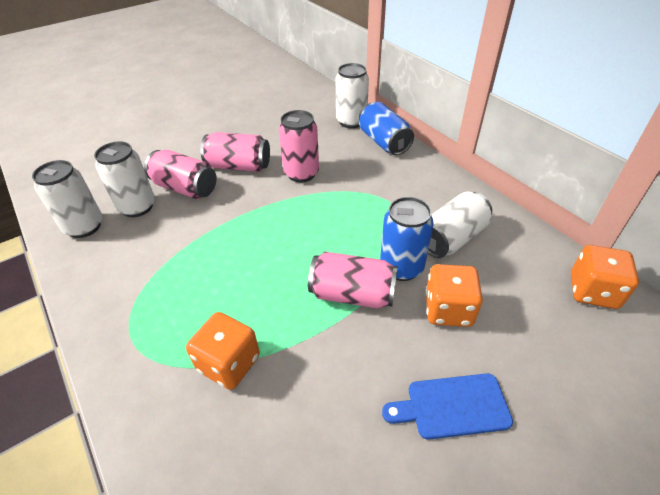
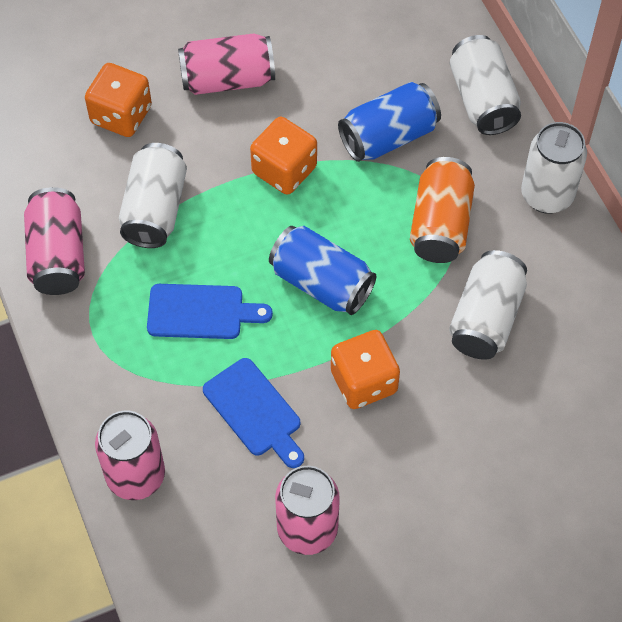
blue cutting board: 1 -> 2
orange can: 0 -> 1

